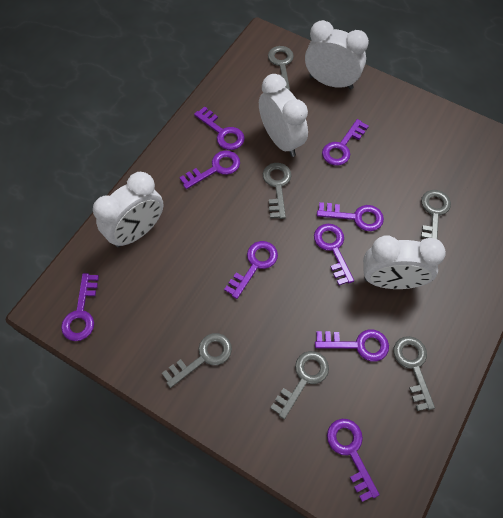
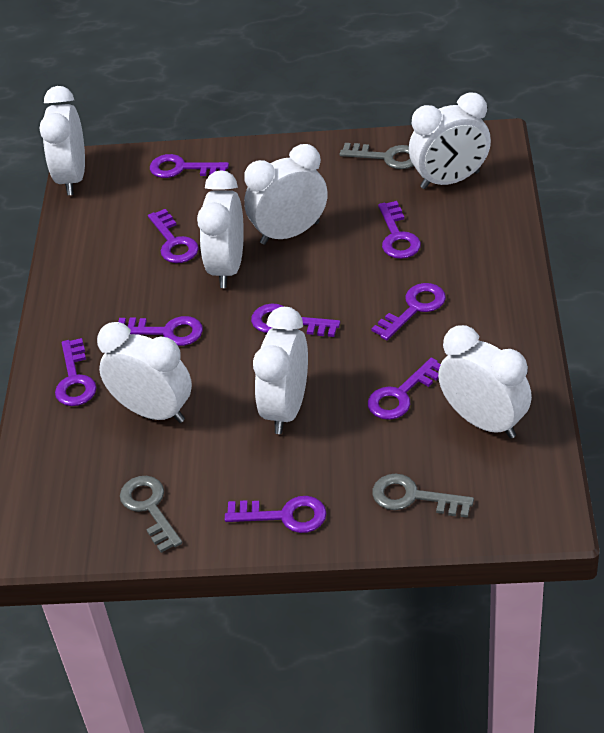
grey key: 6 -> 3
white clock: 4 -> 7

